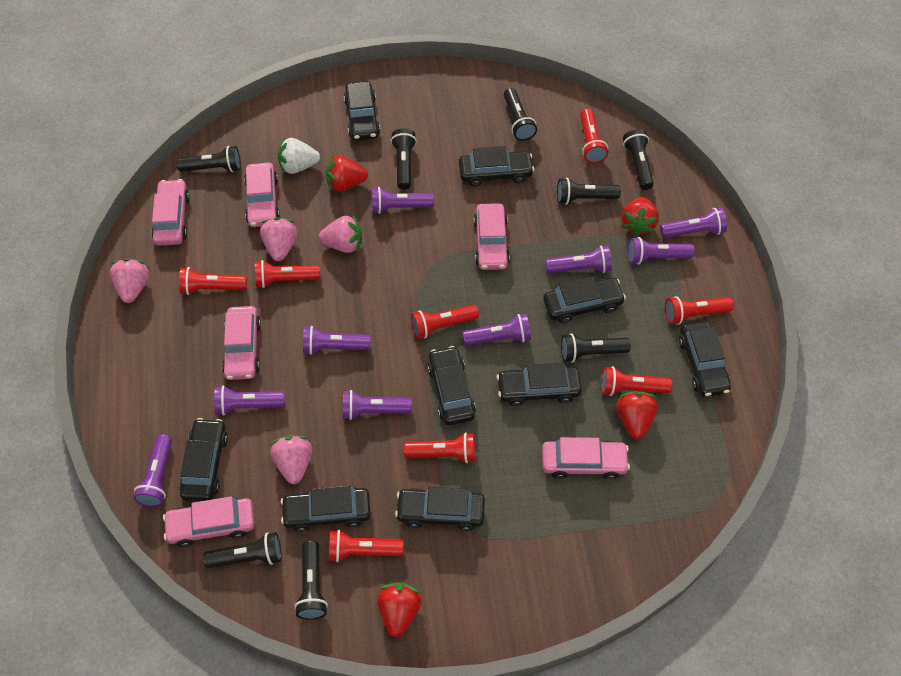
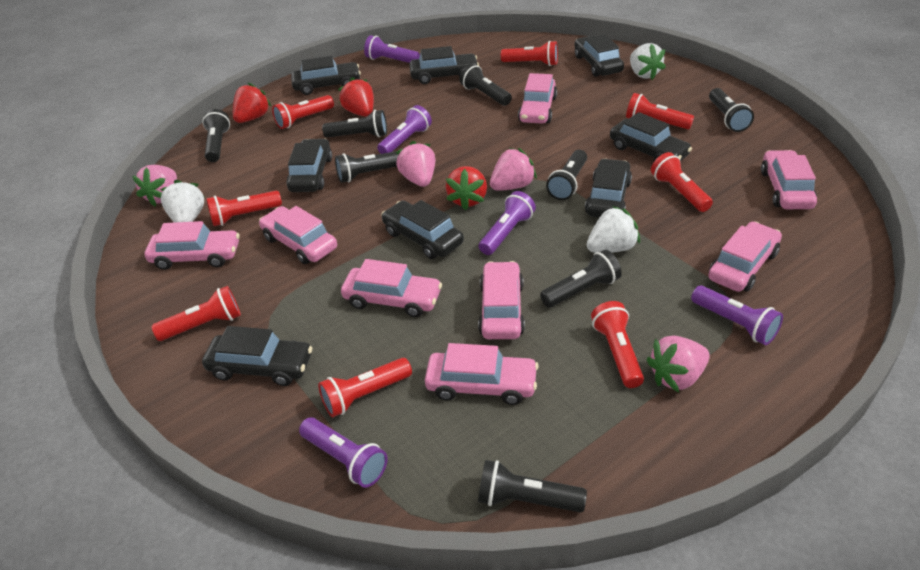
black car: 9 -> 8
pink car: 6 -> 8
purple flashlight: 9 -> 5
red strawberry: 4 -> 3
white strawberry: 1 -> 3

